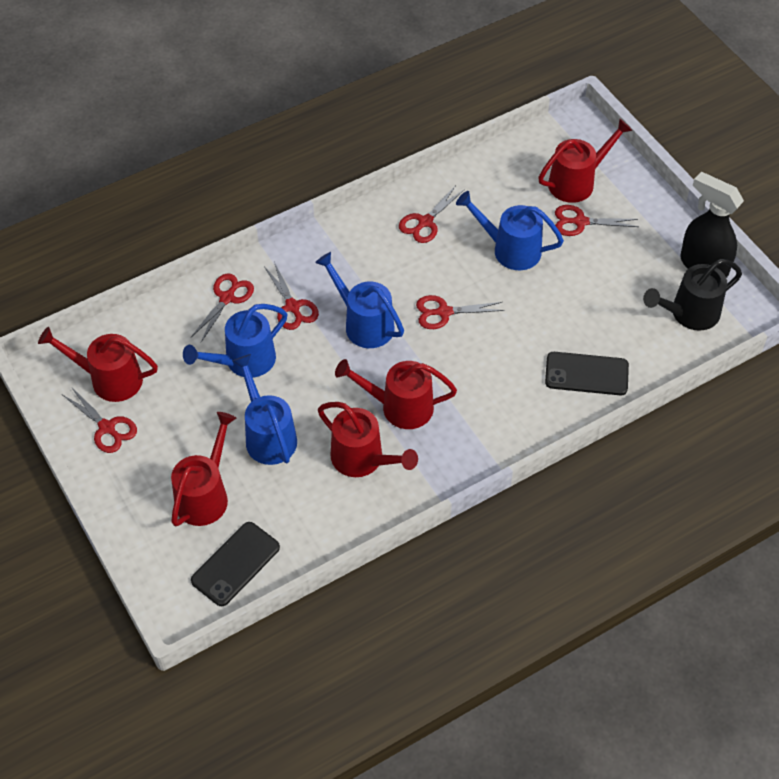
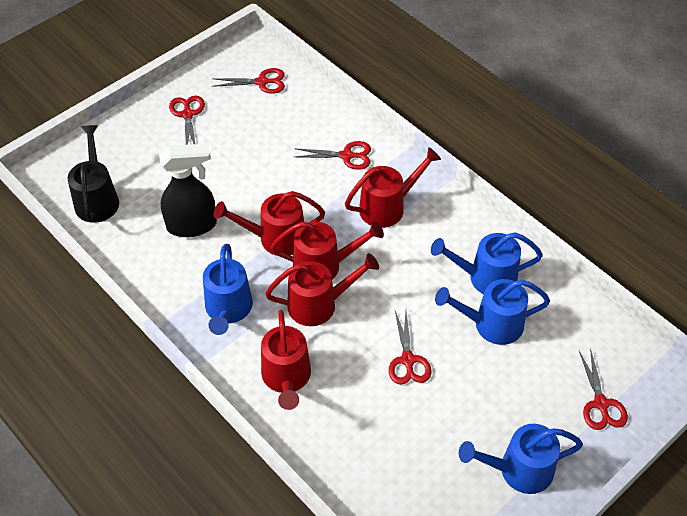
black phone: 2 -> 0
red scissors: 6 -> 5

